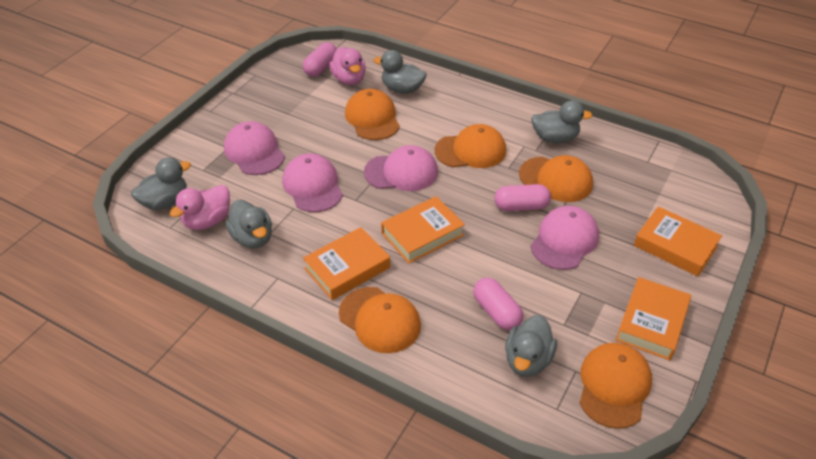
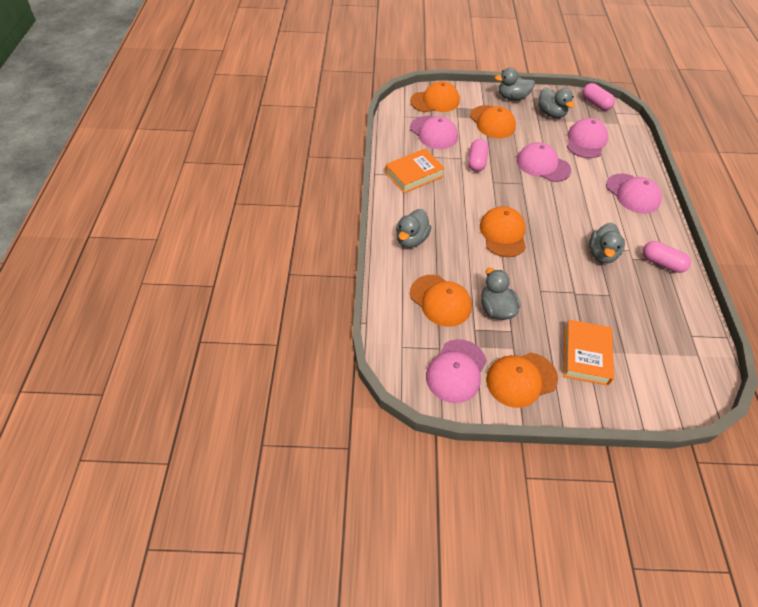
orange book: 4 -> 2
pink cap: 4 -> 5
pink duck: 2 -> 0

